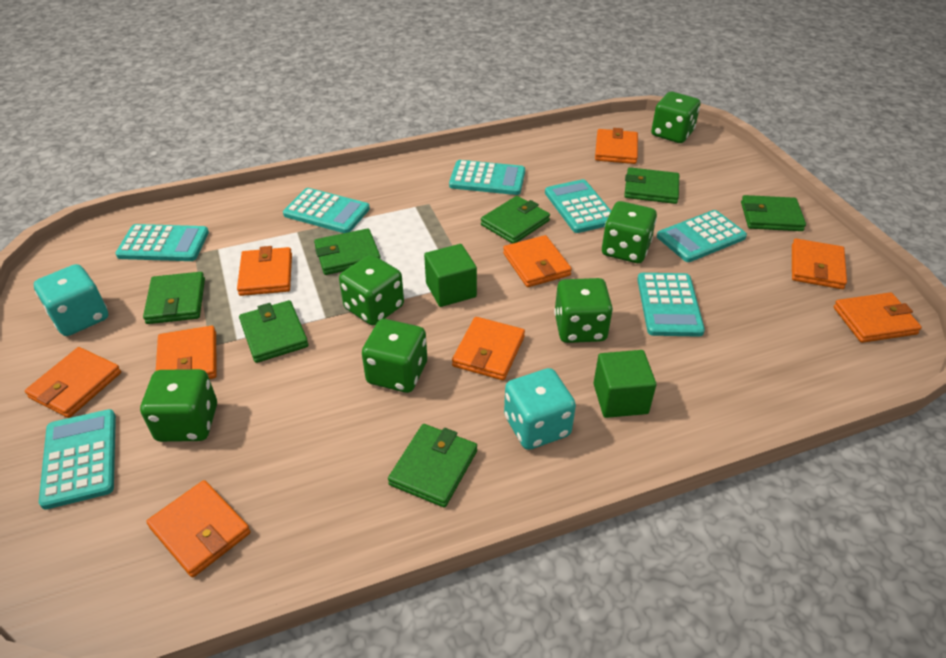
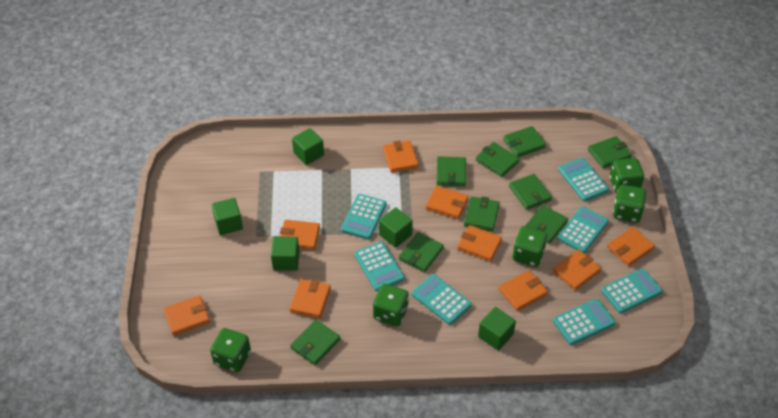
green cube: 2 -> 5
green dice: 6 -> 5
green wallet: 7 -> 9
turquoise dice: 2 -> 0

